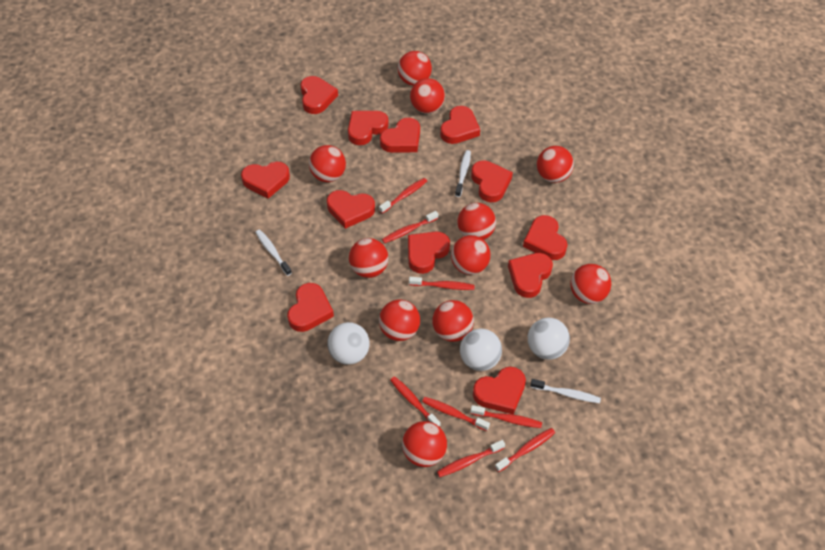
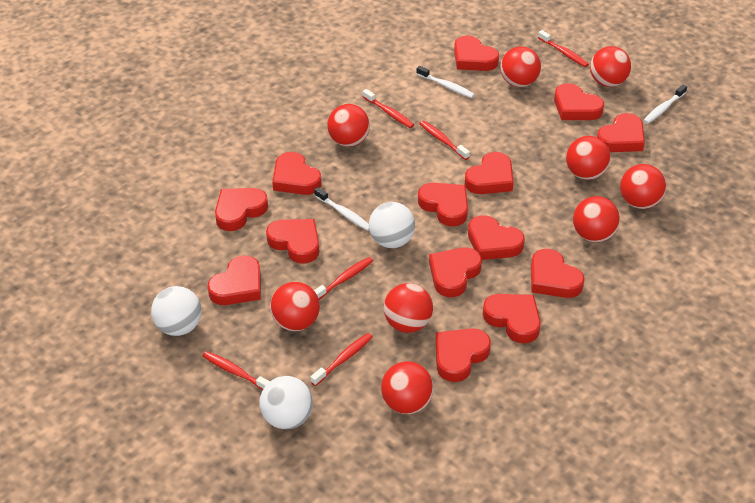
red ball: 11 -> 9
red heart: 12 -> 14
red toothbrush: 8 -> 6

